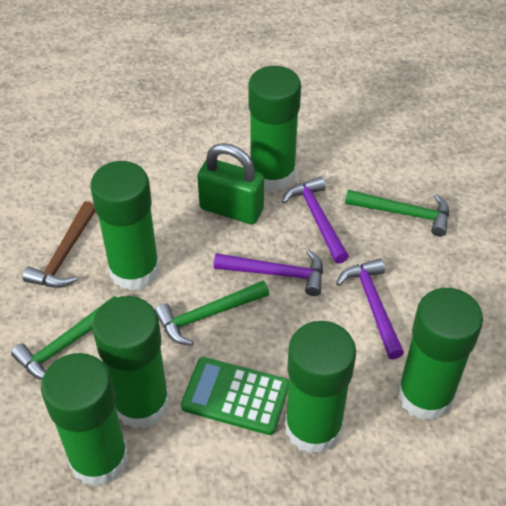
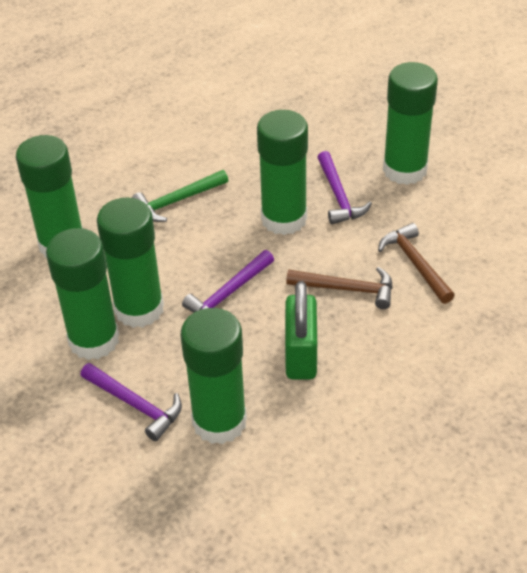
brown hammer: 1 -> 2
green calculator: 1 -> 0
green hammer: 3 -> 1

